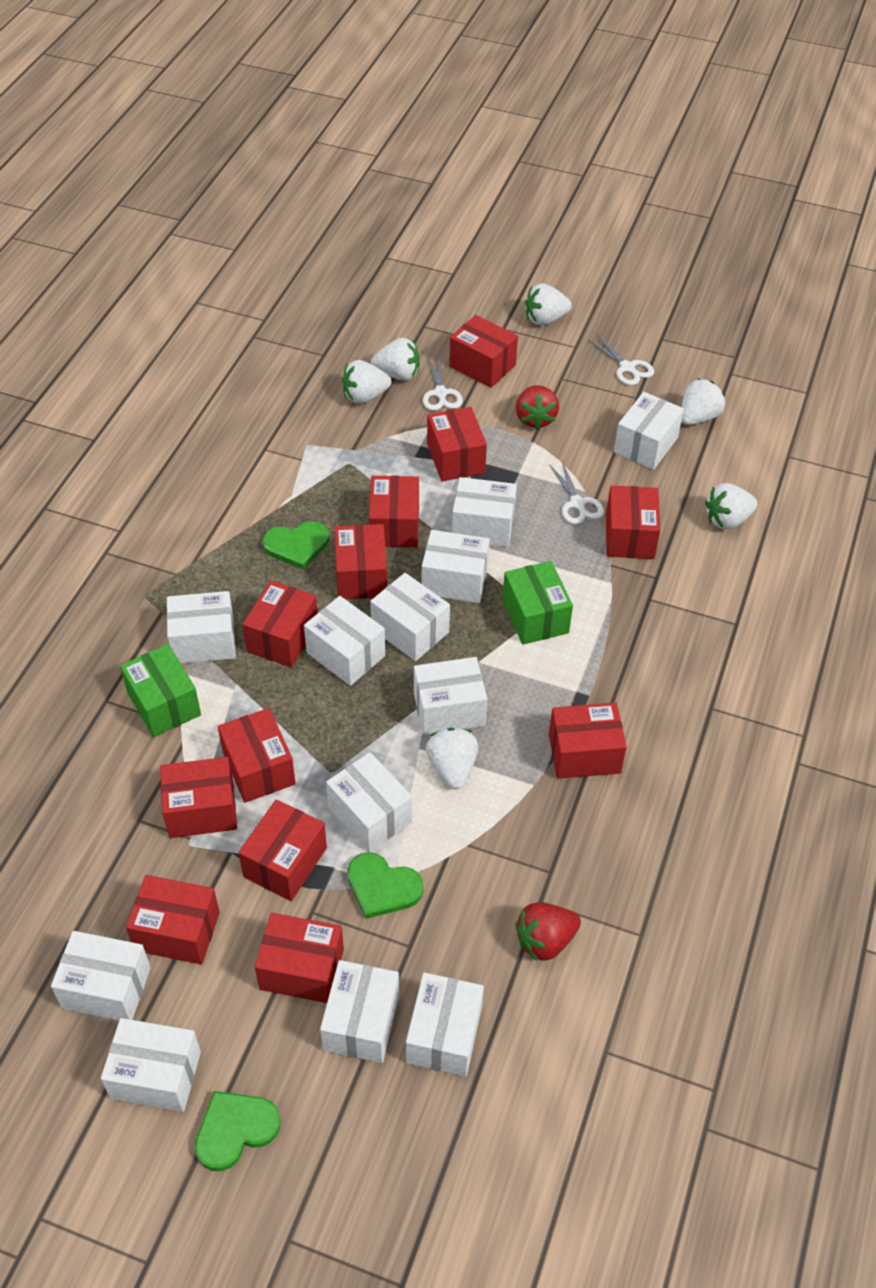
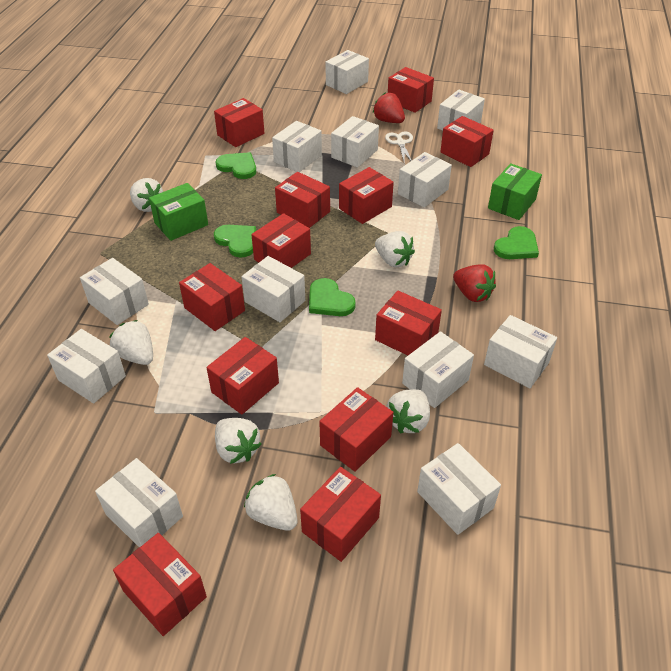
green heart: 3 -> 4
white scissors: 3 -> 1

